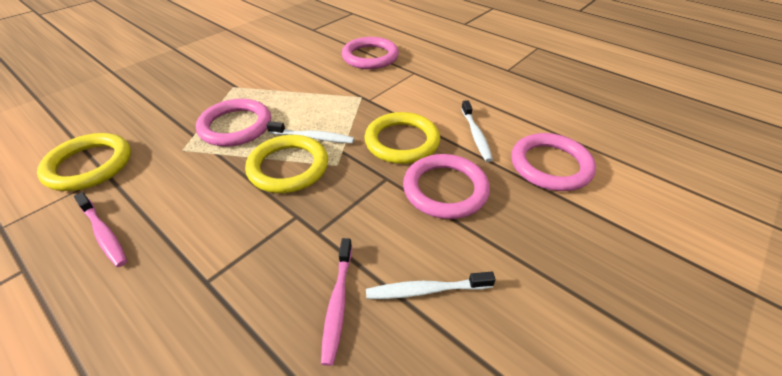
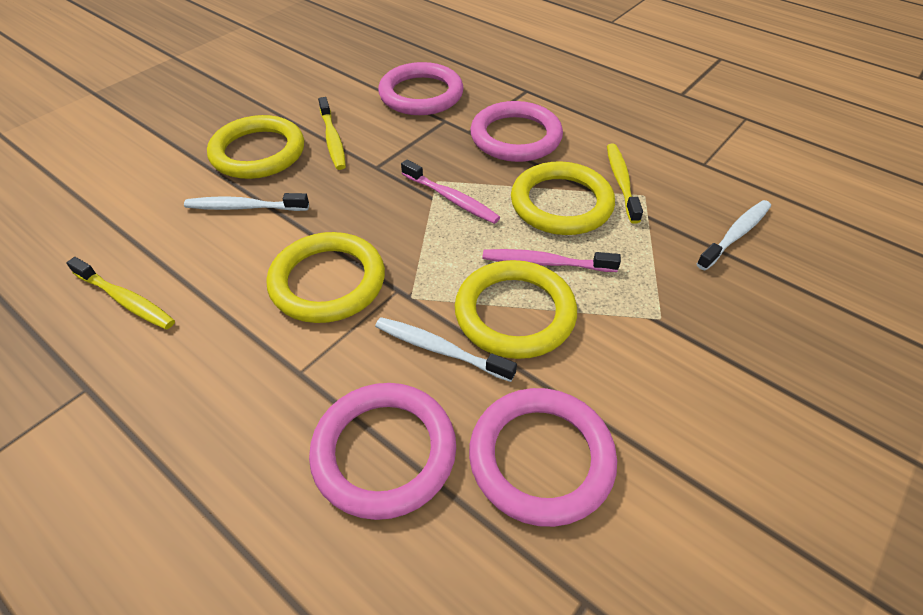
yellow ring: 3 -> 4
yellow toothbrush: 0 -> 3

